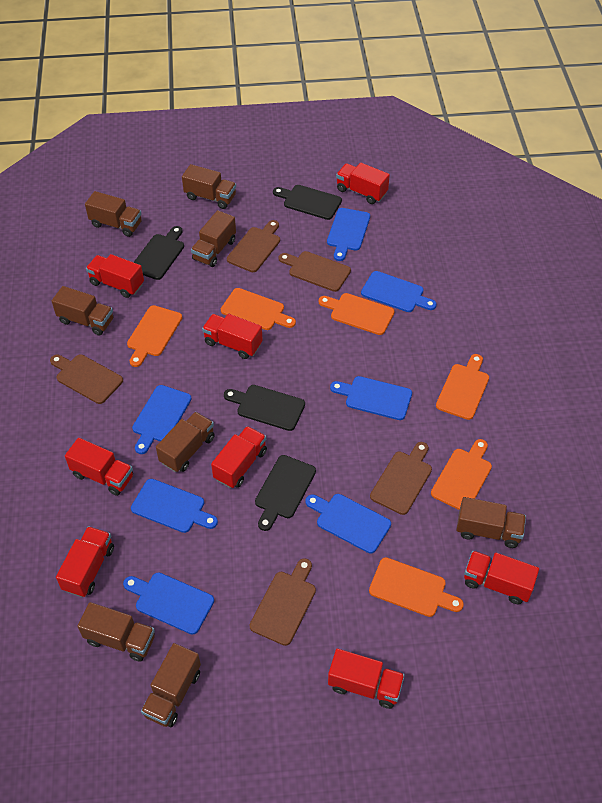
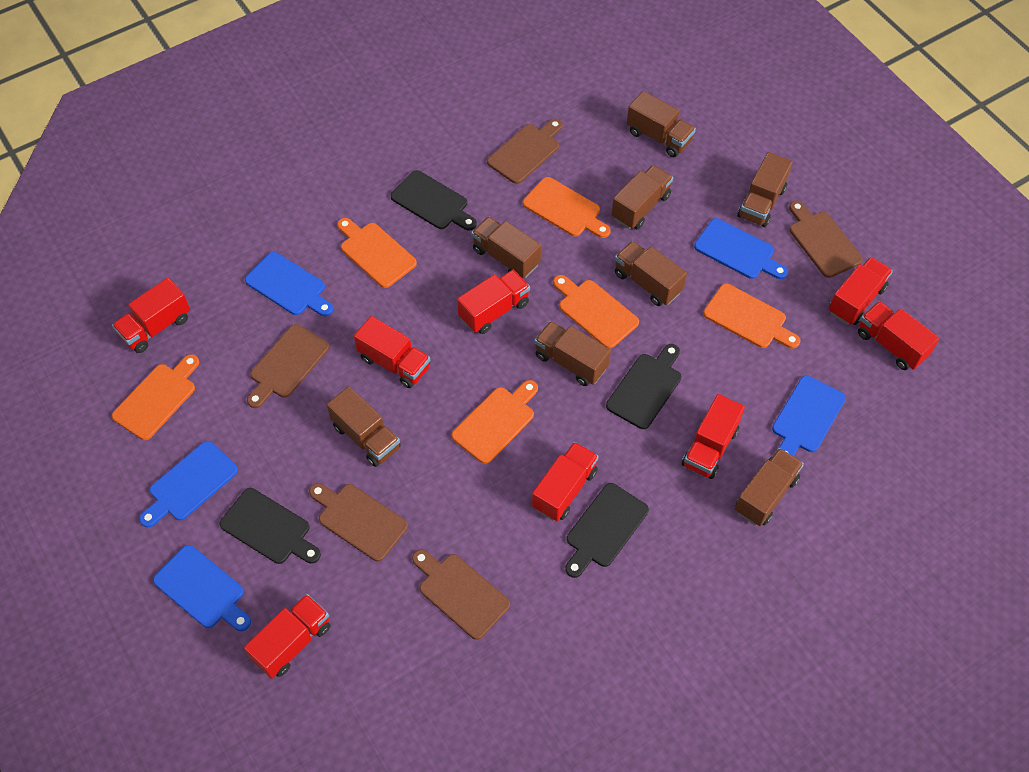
blue cutting board: 7 -> 5

